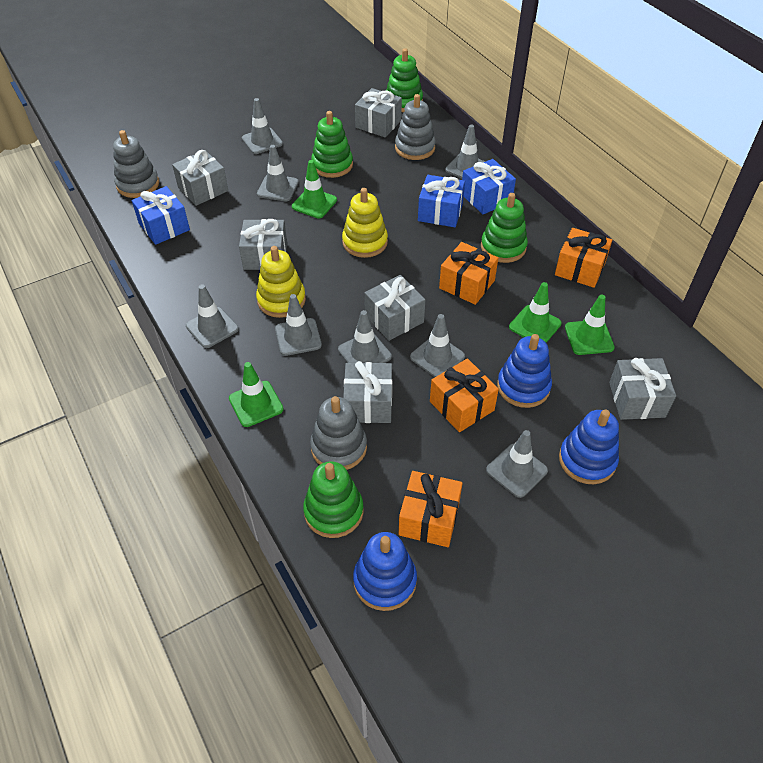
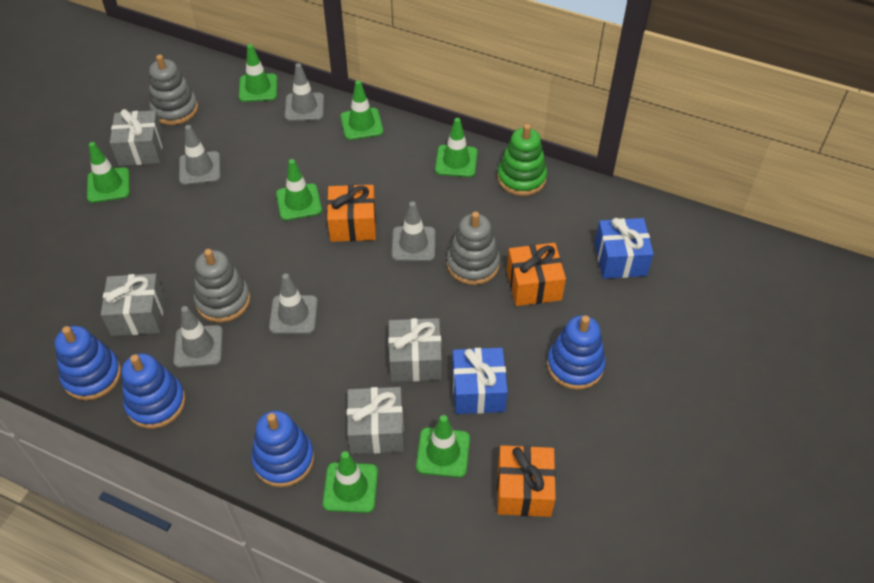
blue gift: 3 -> 2
blue stacking toy: 3 -> 4
green stacking toy: 4 -> 1
green traffic cone: 4 -> 7
grey gift: 6 -> 4
grey traffic cone: 8 -> 5
orange gift: 4 -> 3
yellow stacking toy: 2 -> 0

